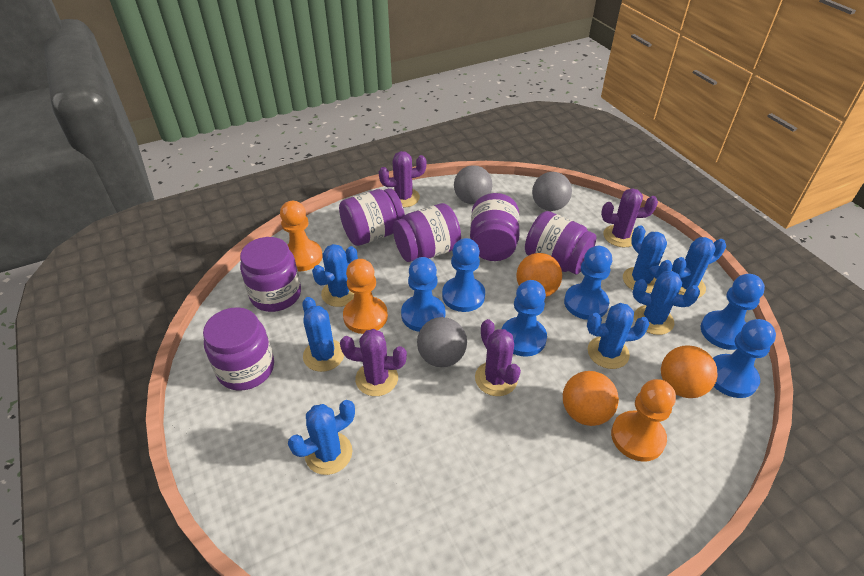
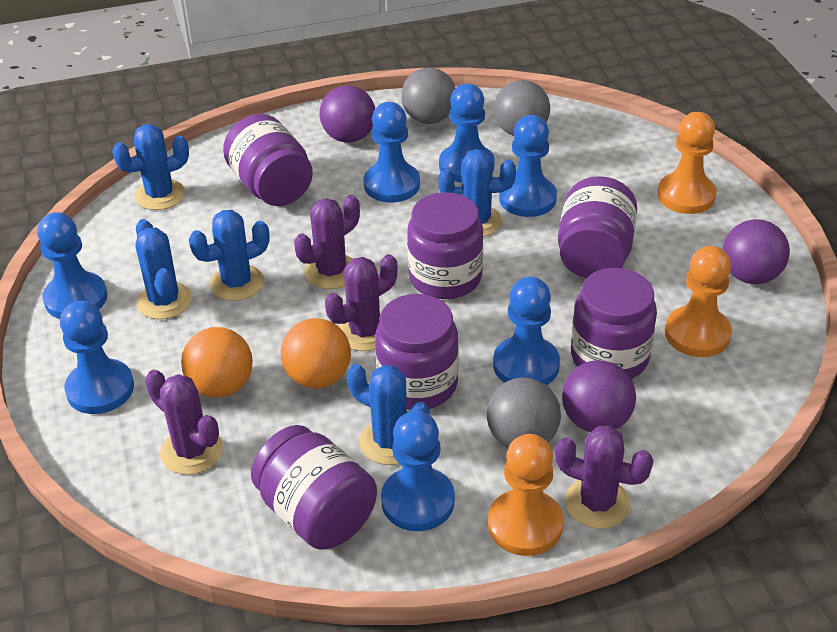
blue cactus: 7 -> 5
blue pawn: 6 -> 7
orange ball: 3 -> 2
purple ball: 0 -> 3

